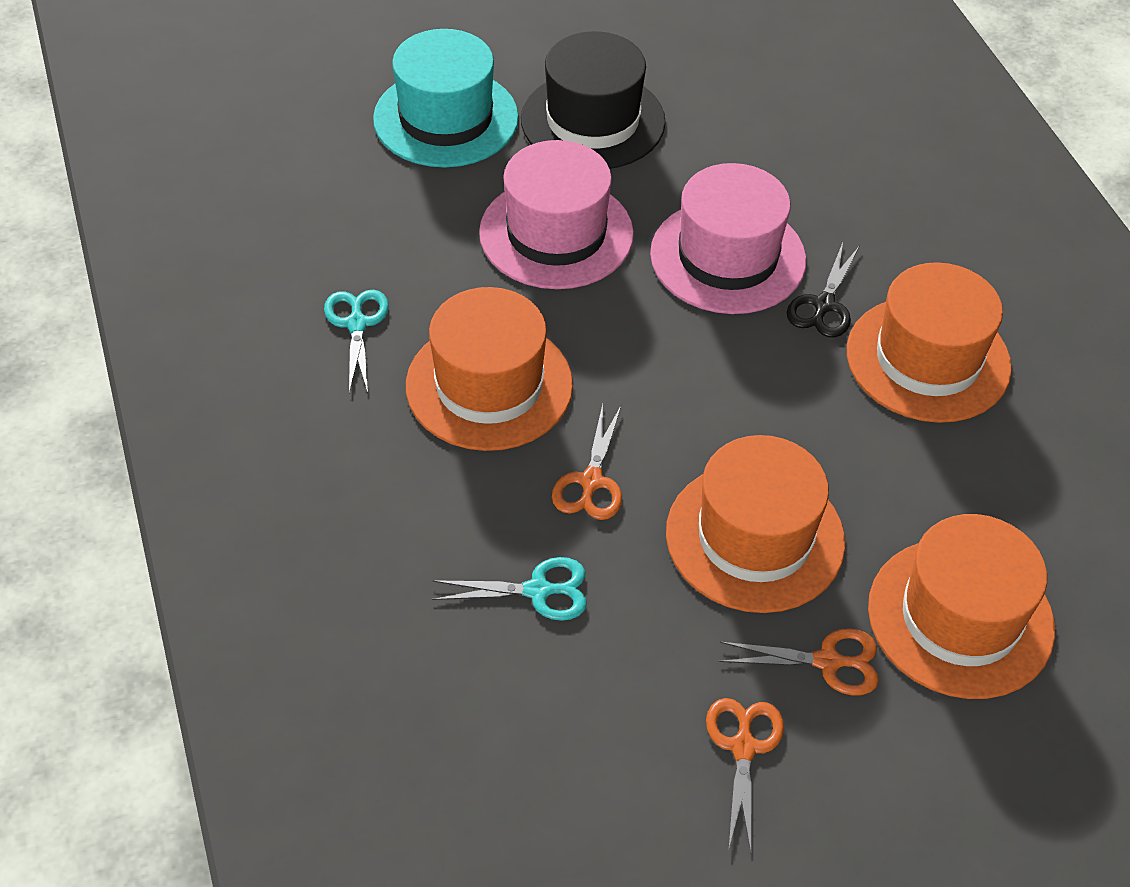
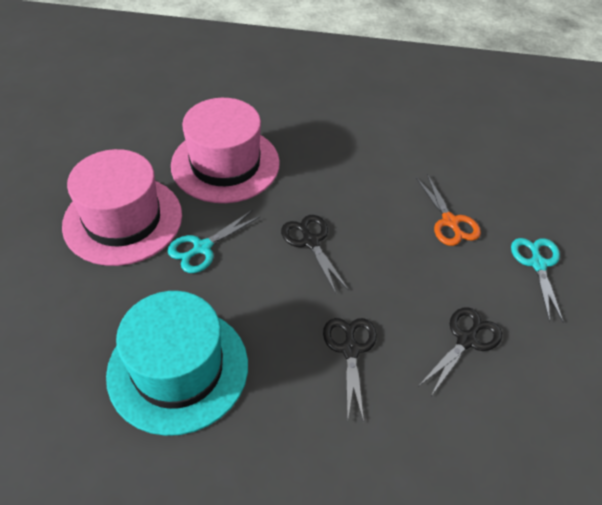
black hat: 1 -> 0
black scissors: 1 -> 3
orange hat: 4 -> 0
orange scissors: 3 -> 1

